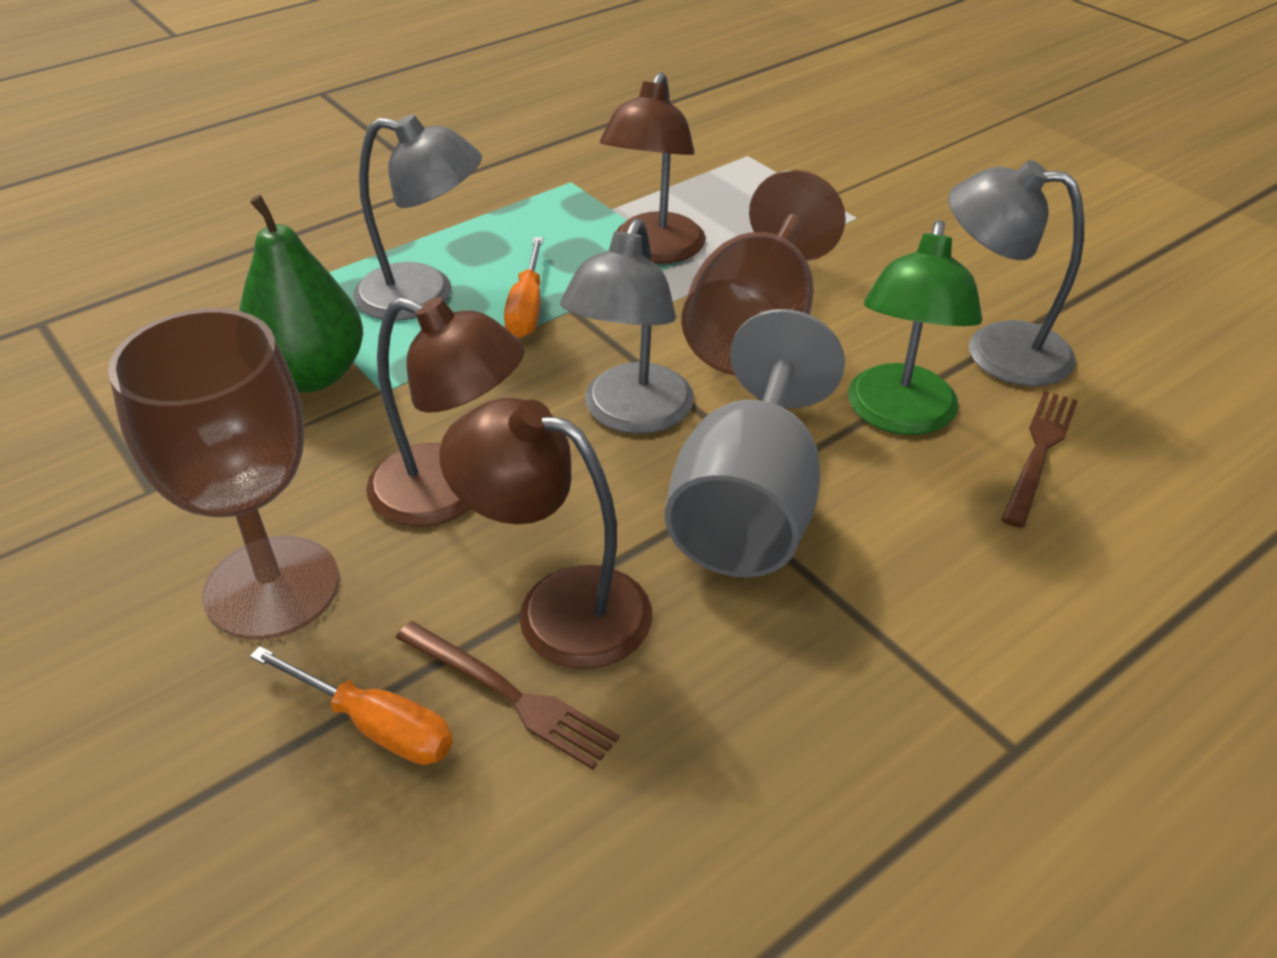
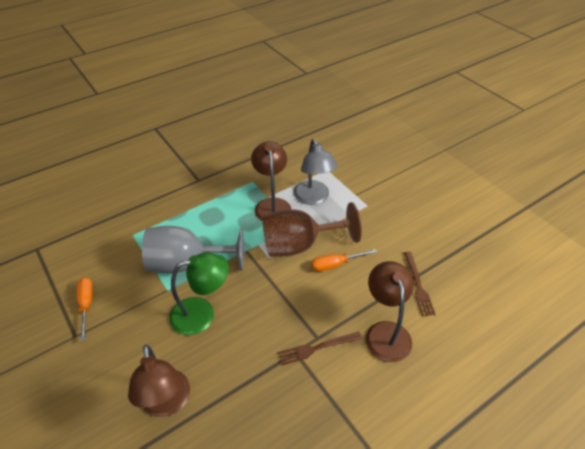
brown goblet: 2 -> 1
green pear: 1 -> 0
grey lamp: 3 -> 1

